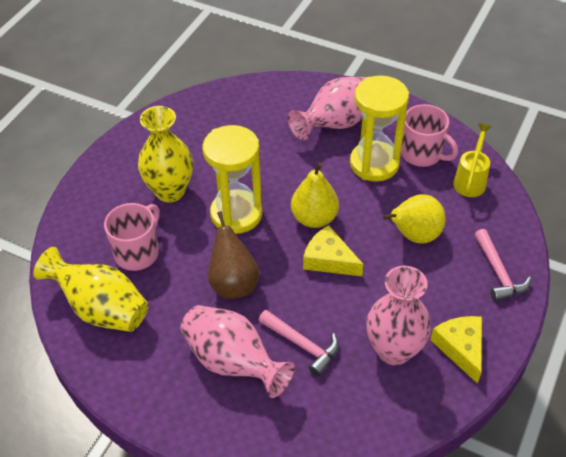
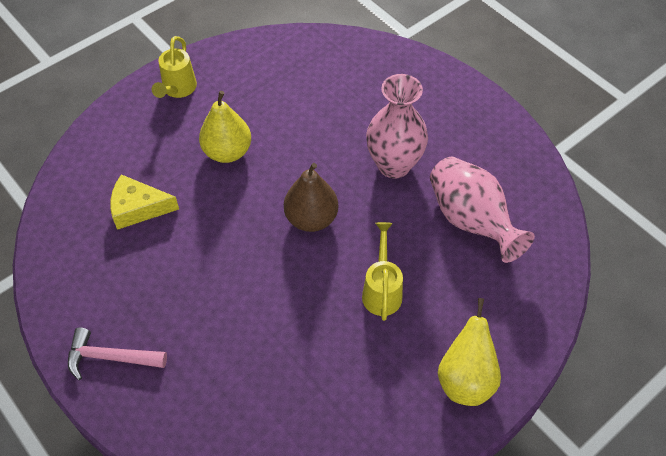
pink hammer: 2 -> 1
pink mug: 2 -> 0
pink vase: 3 -> 2
yellow cheese: 2 -> 1
yellow hourglass: 2 -> 0
yellow vase: 2 -> 0
yellow watering can: 1 -> 2

